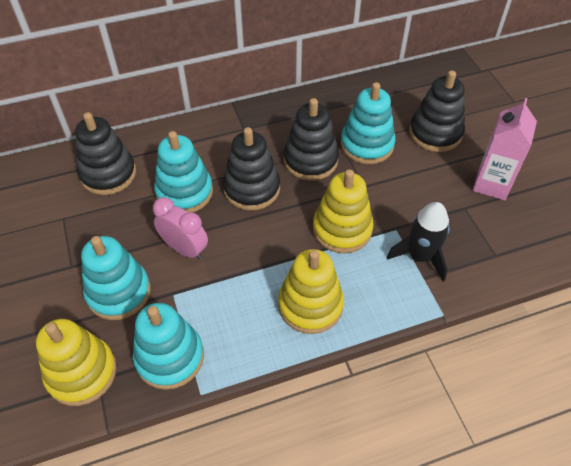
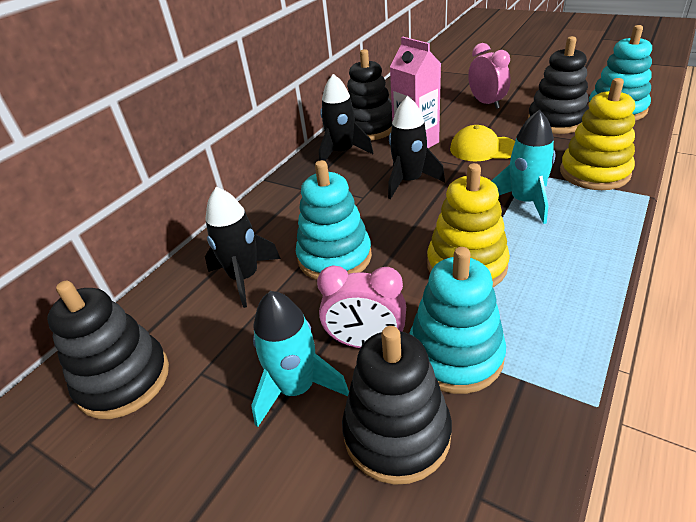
black rocket: 1 -> 3
pink clock: 1 -> 2
turquoise rocket: 0 -> 2
turquoise stacking toy: 4 -> 3
yellow cap: 0 -> 1
yellow stacking toy: 3 -> 2

